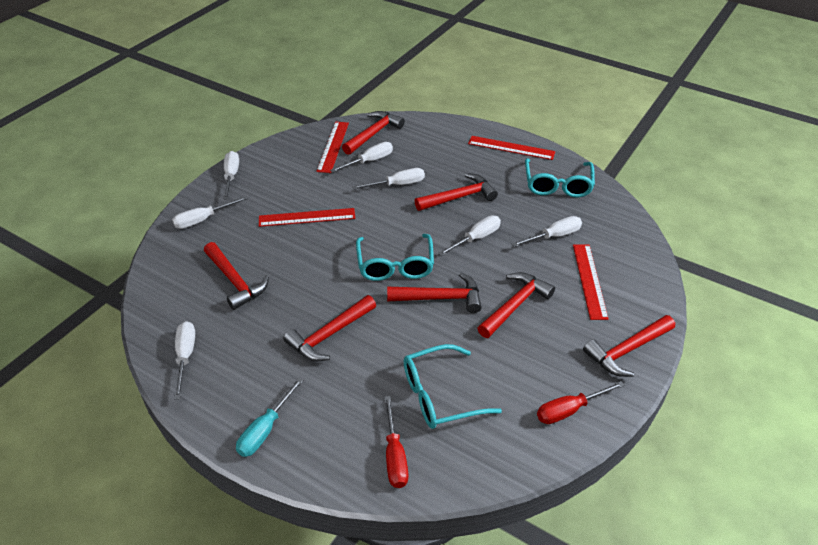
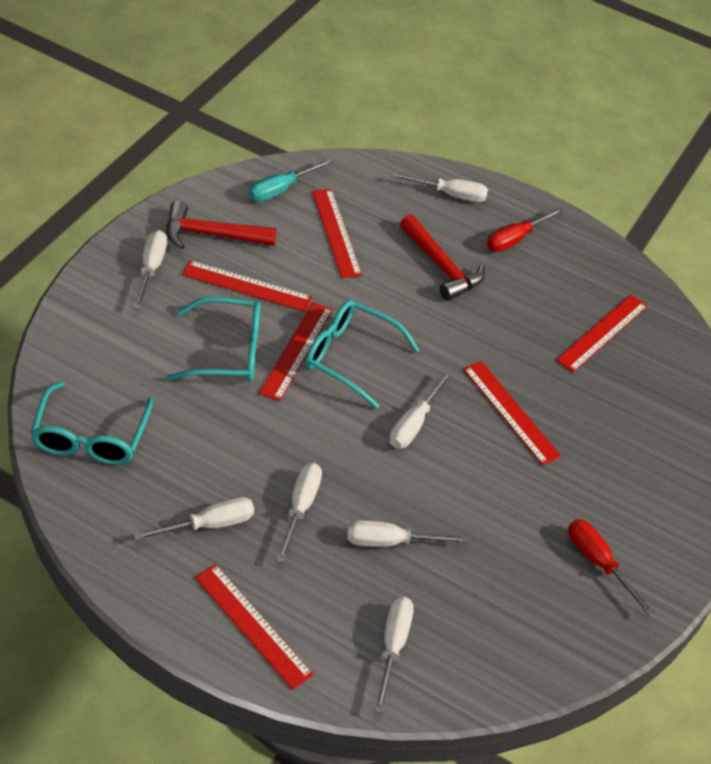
red hammer: 7 -> 2
red ruler: 4 -> 6

